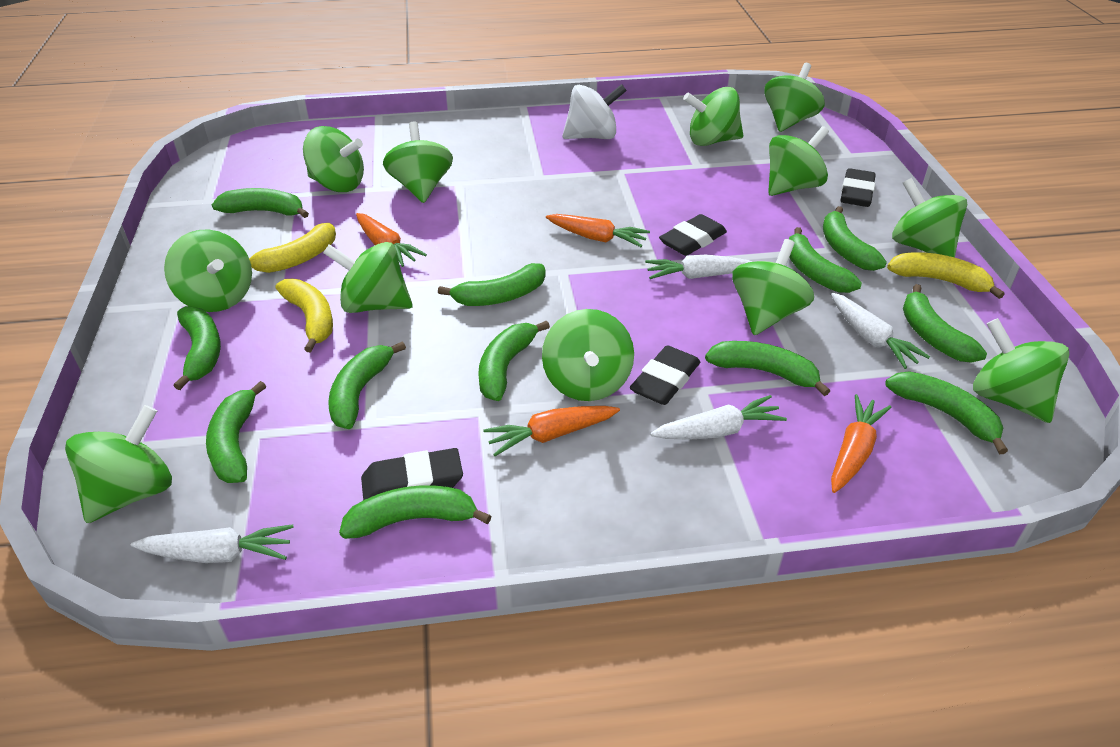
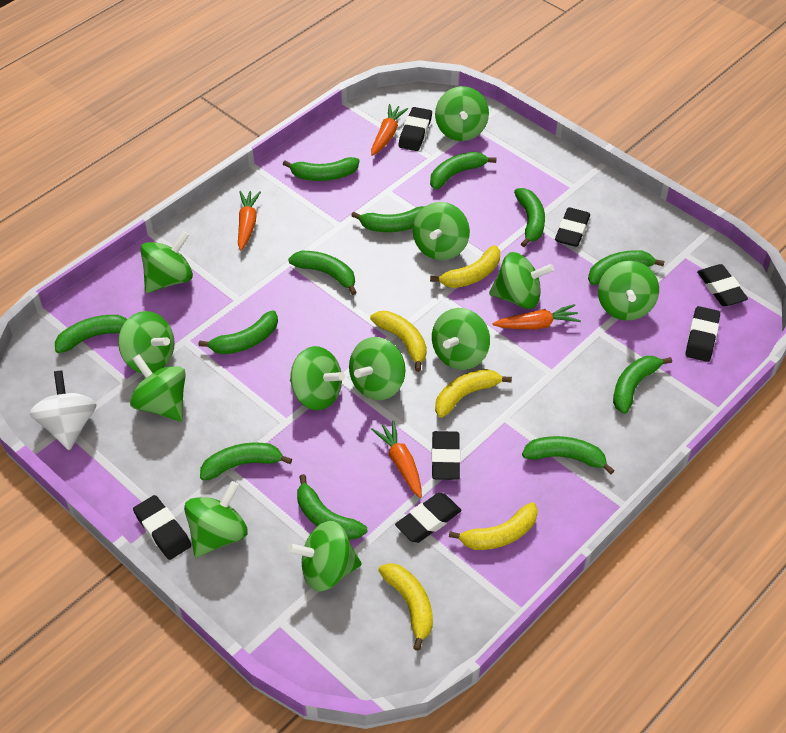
black eraser: 4 -> 7
white carrot: 4 -> 0
yellow banana: 3 -> 5

